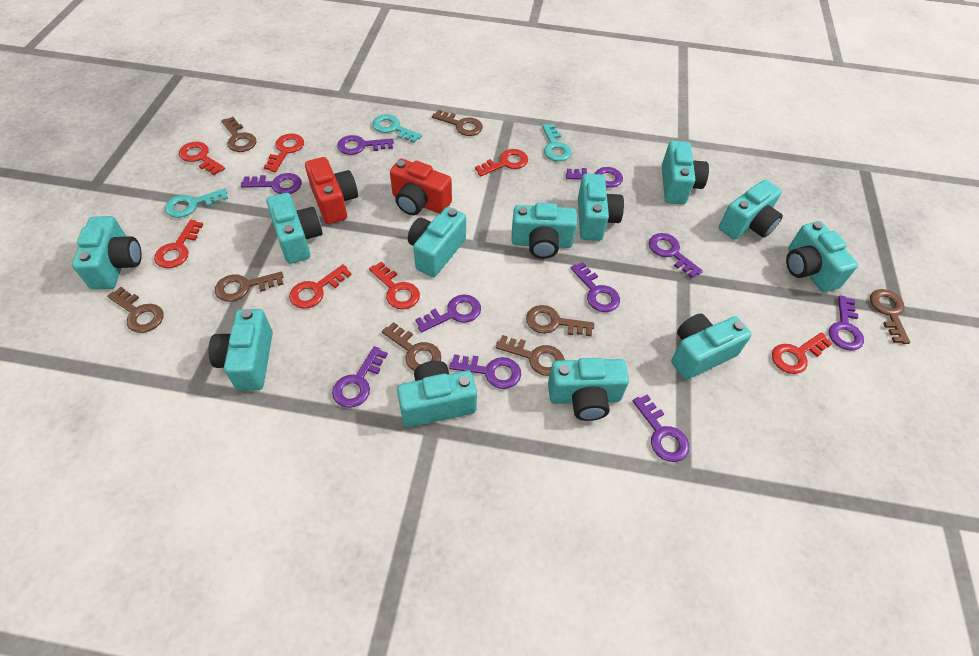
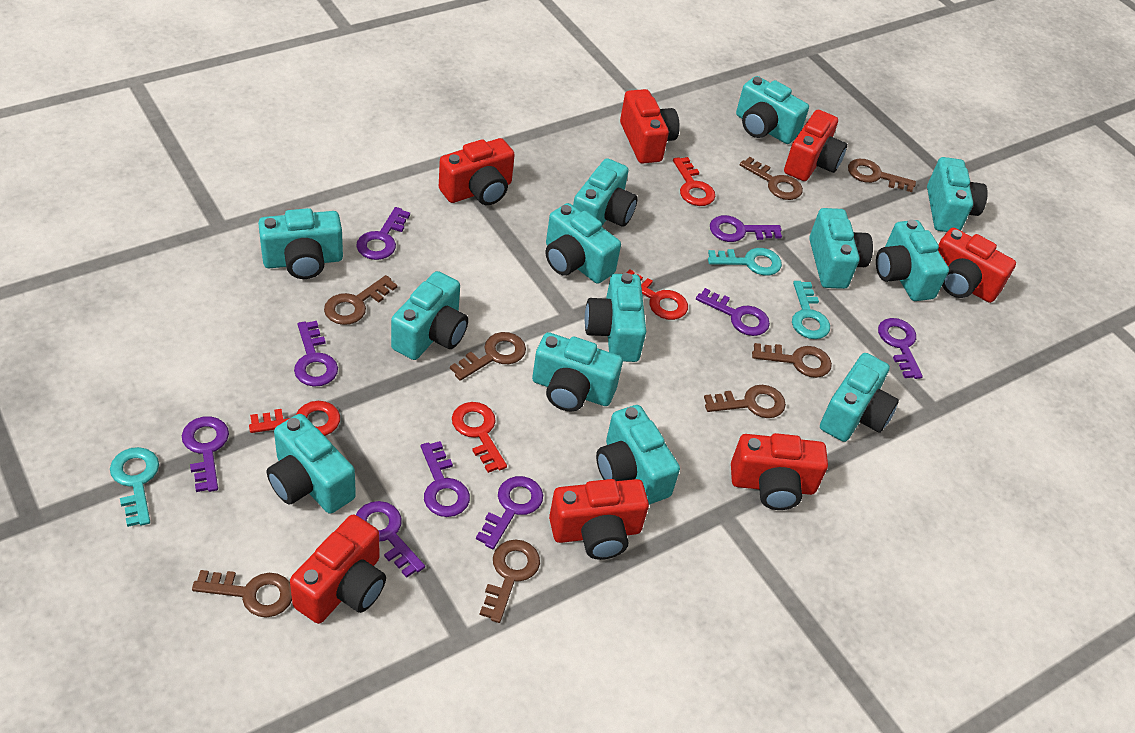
purple key: 10 -> 9
red camera: 2 -> 7
red key: 7 -> 4
turquoise camera: 12 -> 13

